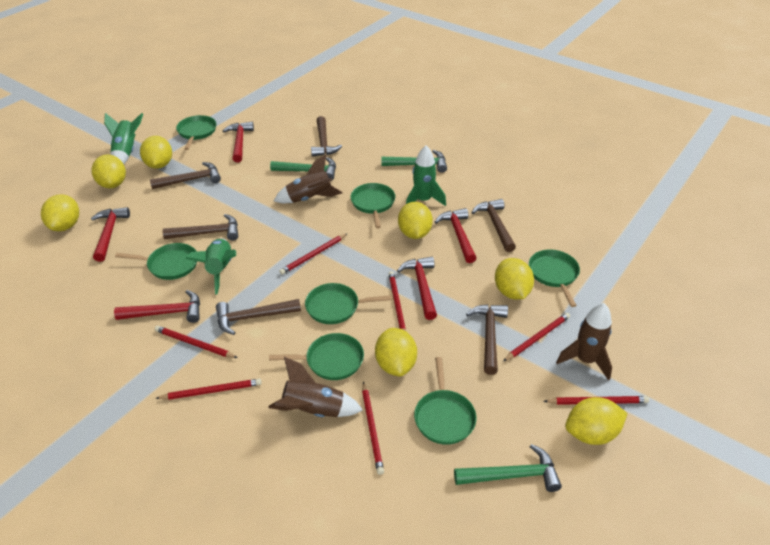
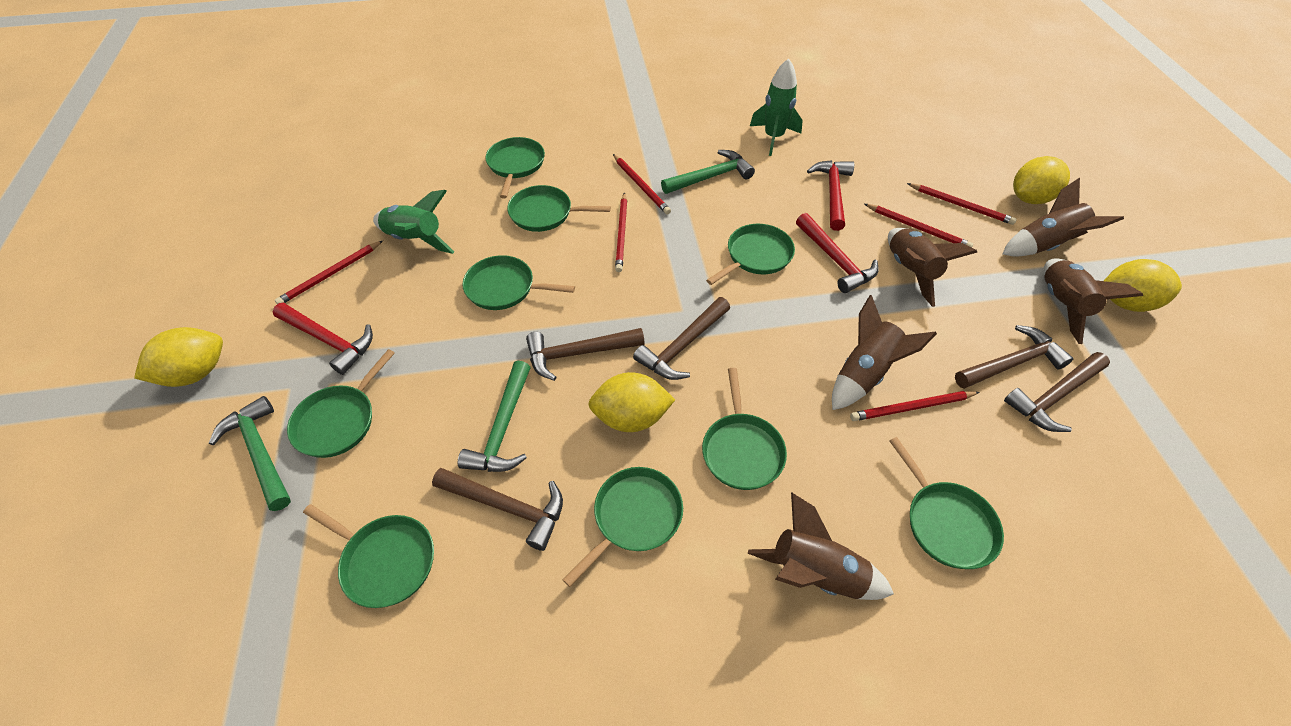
brown hammer: 6 -> 5
brown rocket: 3 -> 5
green pan: 7 -> 9
green rocket: 3 -> 2
red hammer: 5 -> 3
red pencil: 7 -> 6
yellow lemon: 7 -> 4

